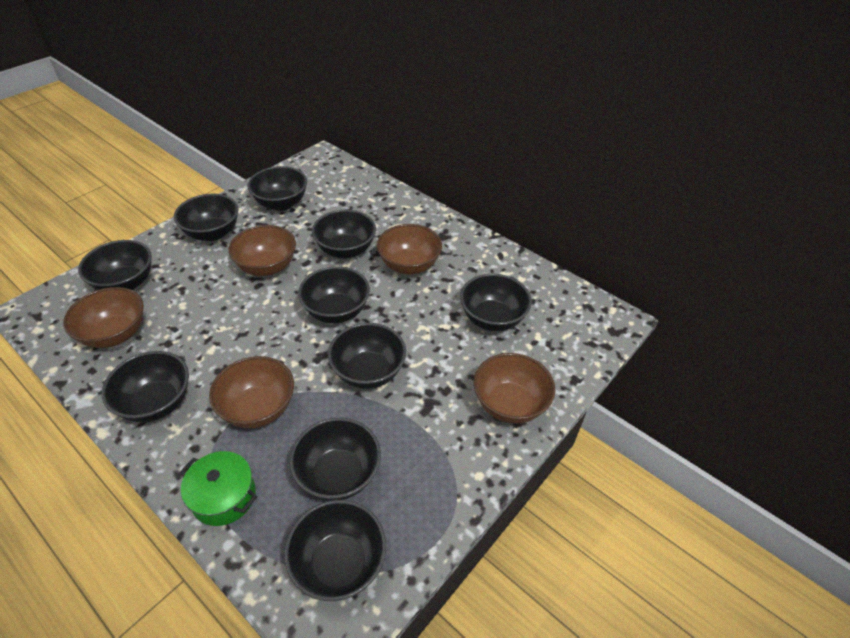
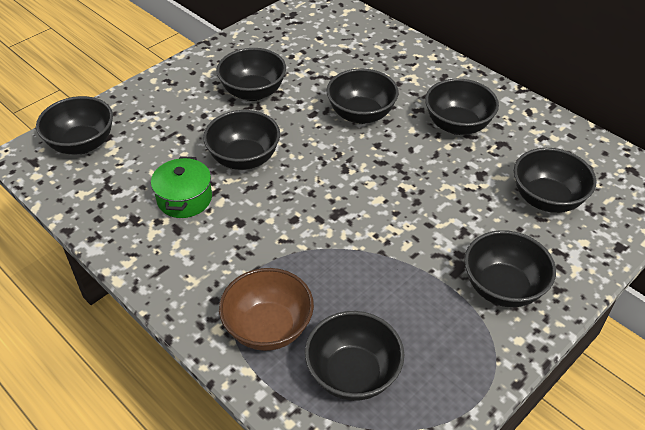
black bowl: 10 -> 8
brown bowl: 5 -> 1

